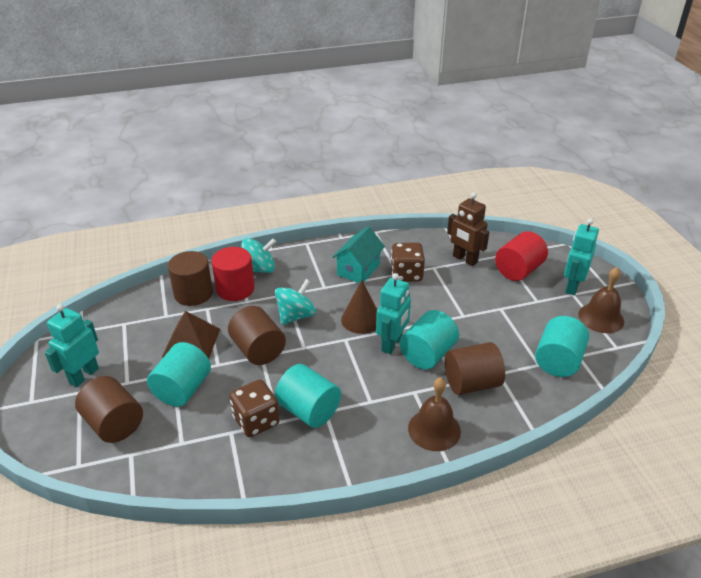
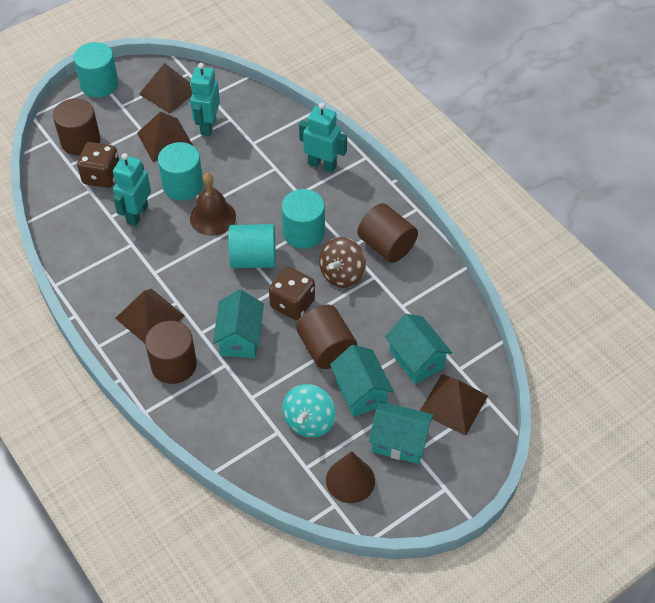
brown bell: 2 -> 1
brown pyramid: 1 -> 4
brown robot: 1 -> 0
brown spinning top: 0 -> 1
red cylinder: 2 -> 0
turquoise house: 1 -> 4
turquoise spinning top: 2 -> 1

